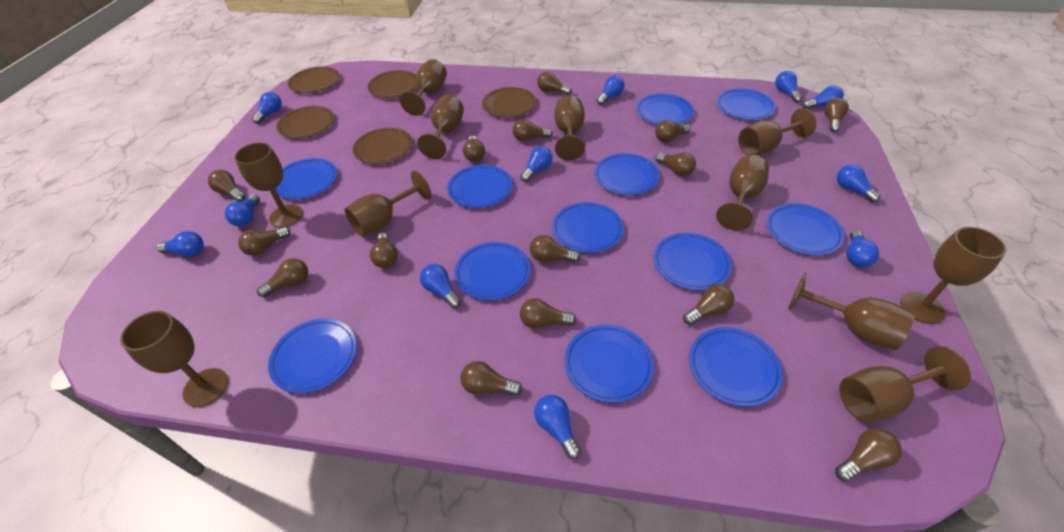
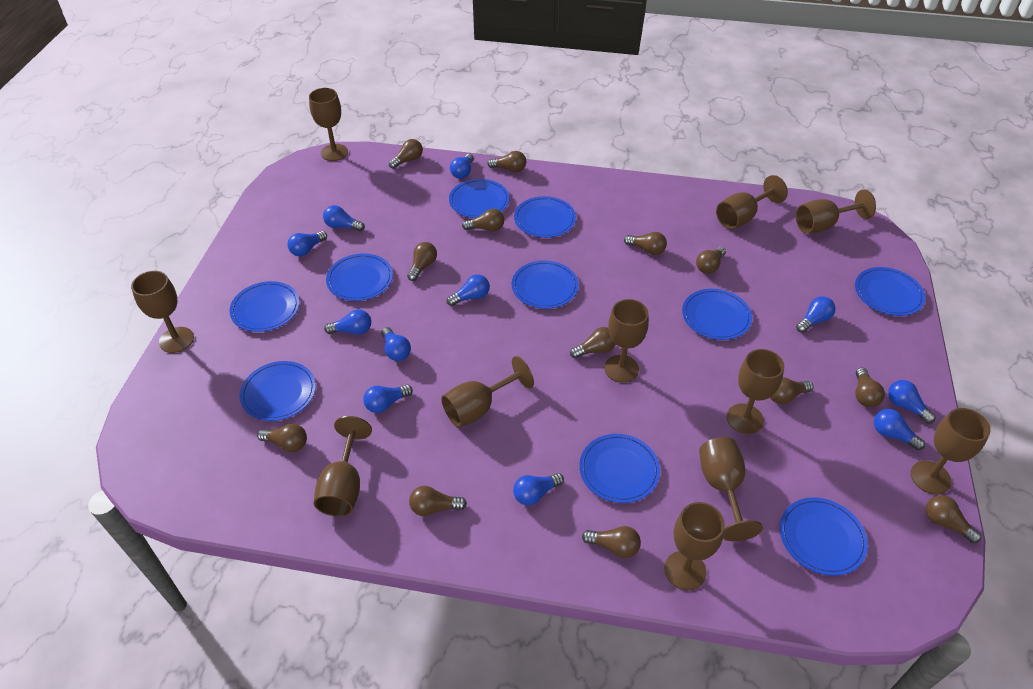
blue plate: 12 -> 10
brown light bulb: 15 -> 13
brown plate: 5 -> 0

